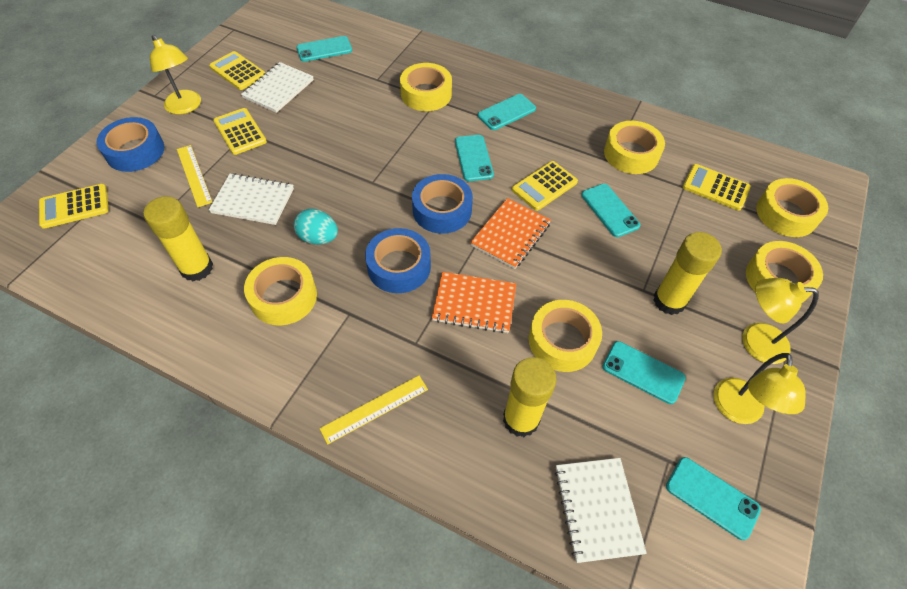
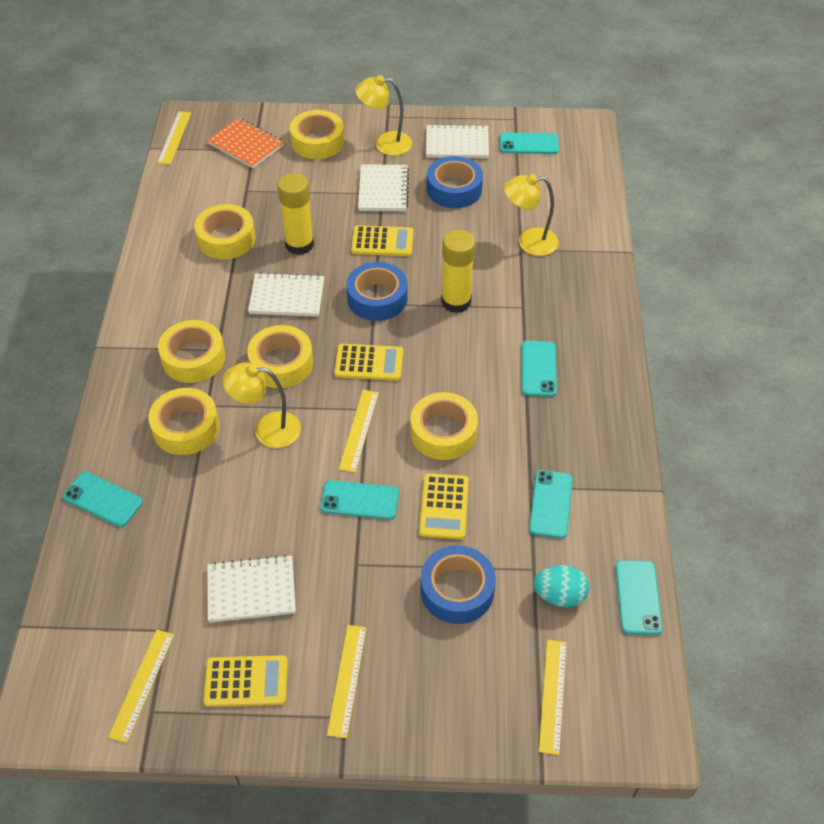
orange notebook: 2 -> 1
white notebook: 3 -> 4
yellow calculator: 5 -> 4
yellow glue stick: 3 -> 2
yellow ruler: 2 -> 5

